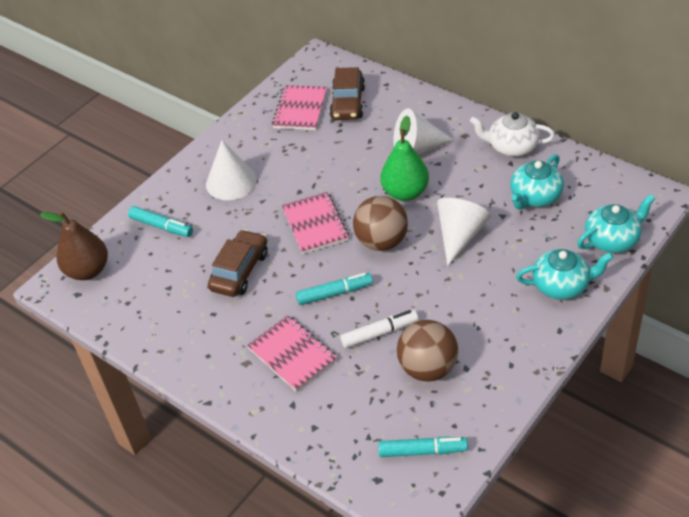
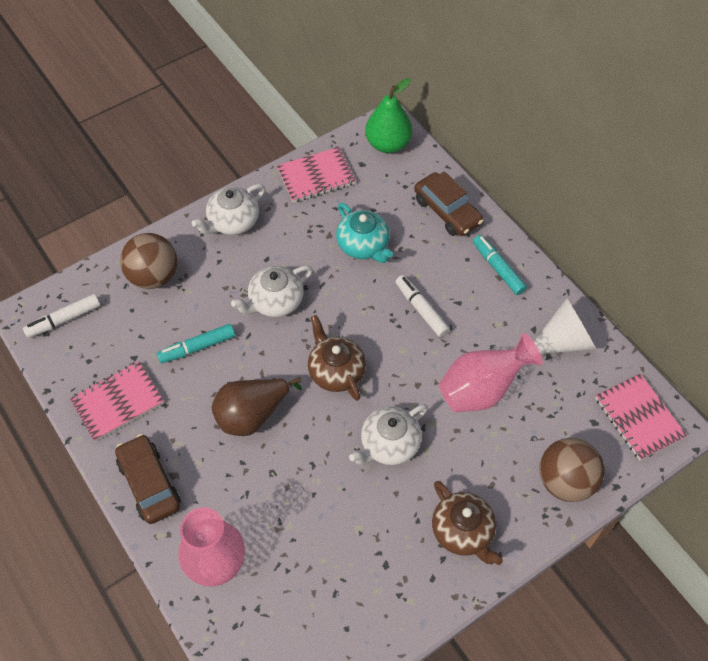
brown teapot: 0 -> 2
pink vase: 0 -> 2
turquoise marker: 3 -> 2
turquoise teapot: 3 -> 1
white cone: 3 -> 1
white marker: 1 -> 2
white teapot: 1 -> 3

